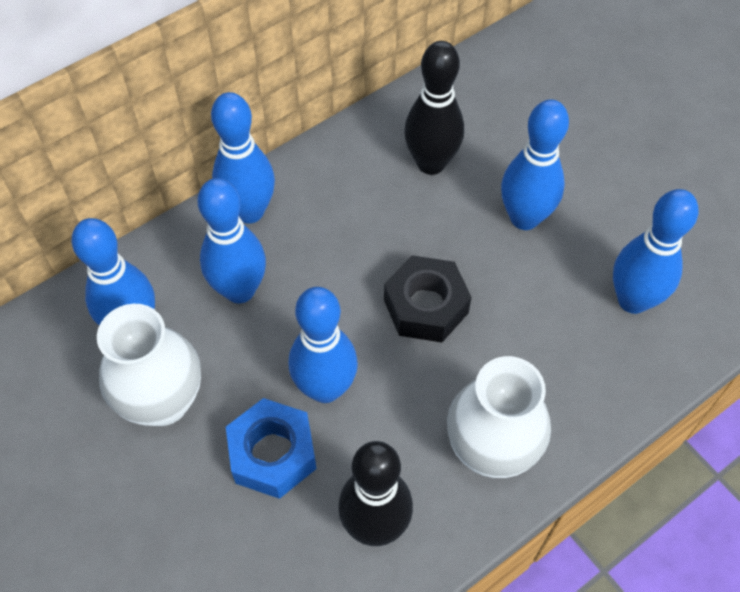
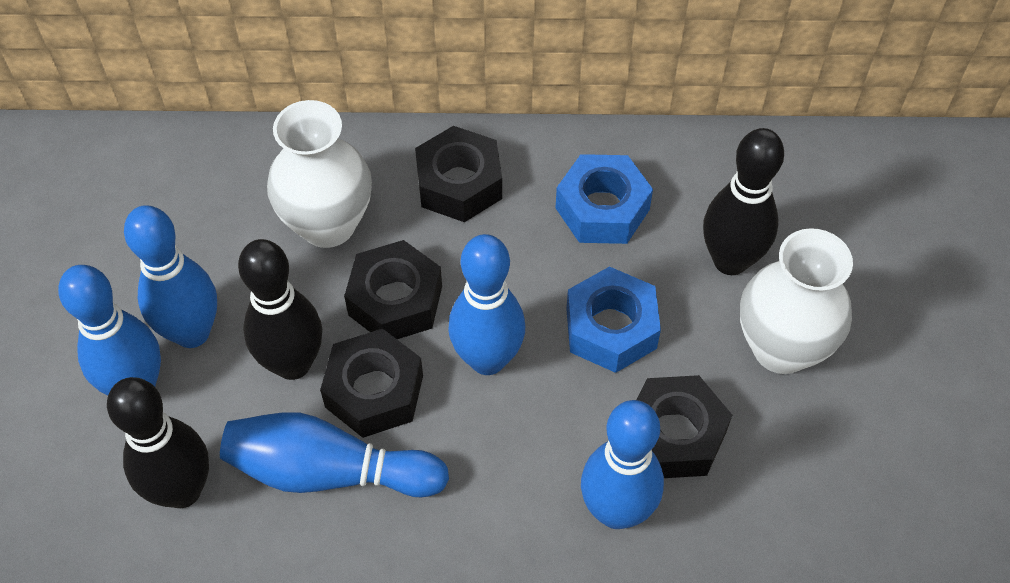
black bowling pin: 2 -> 3
black nut: 1 -> 4
blue bowling pin: 6 -> 5
blue nut: 1 -> 2

